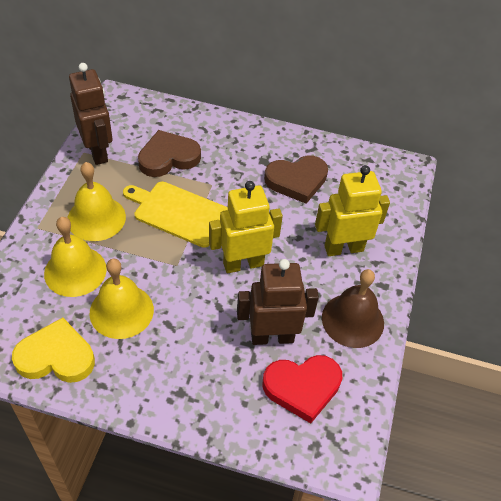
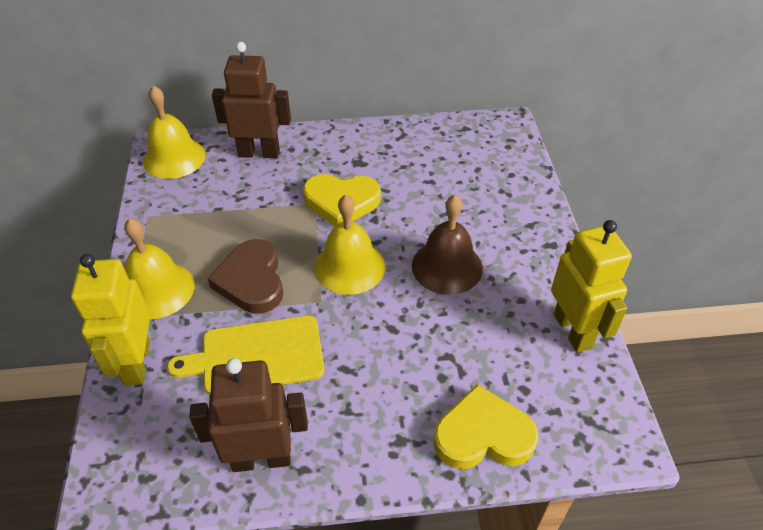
brown heart: 2 -> 1
red heart: 1 -> 0
yellow heart: 1 -> 2

